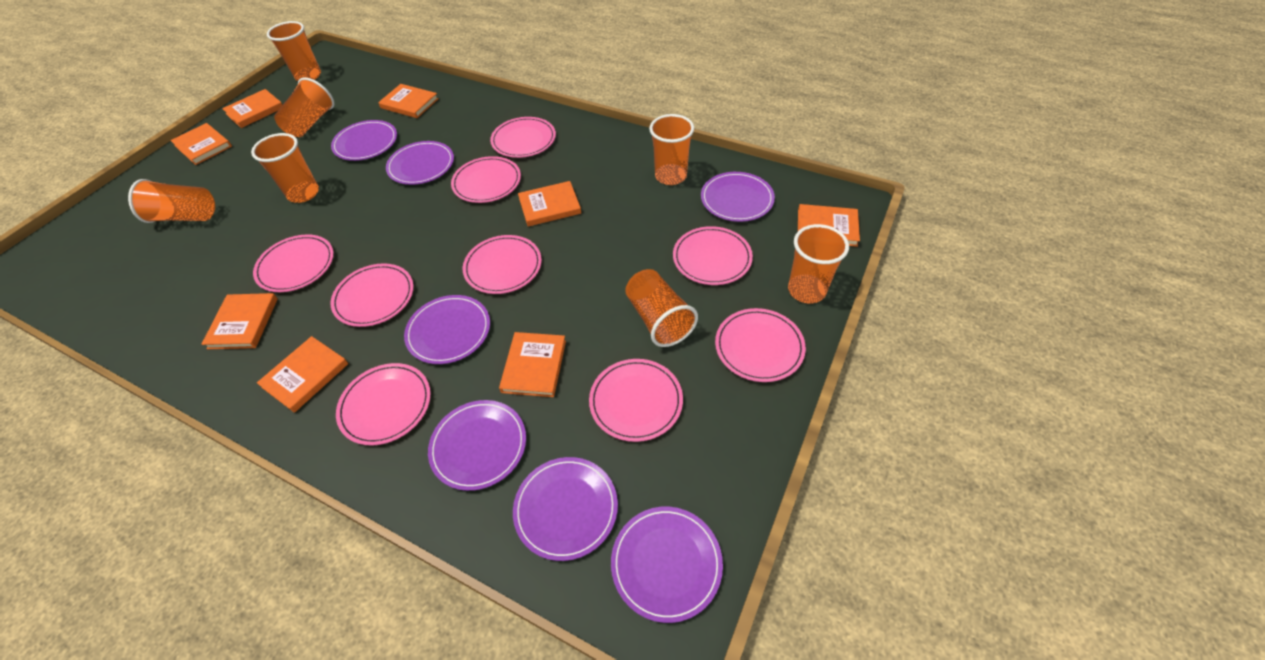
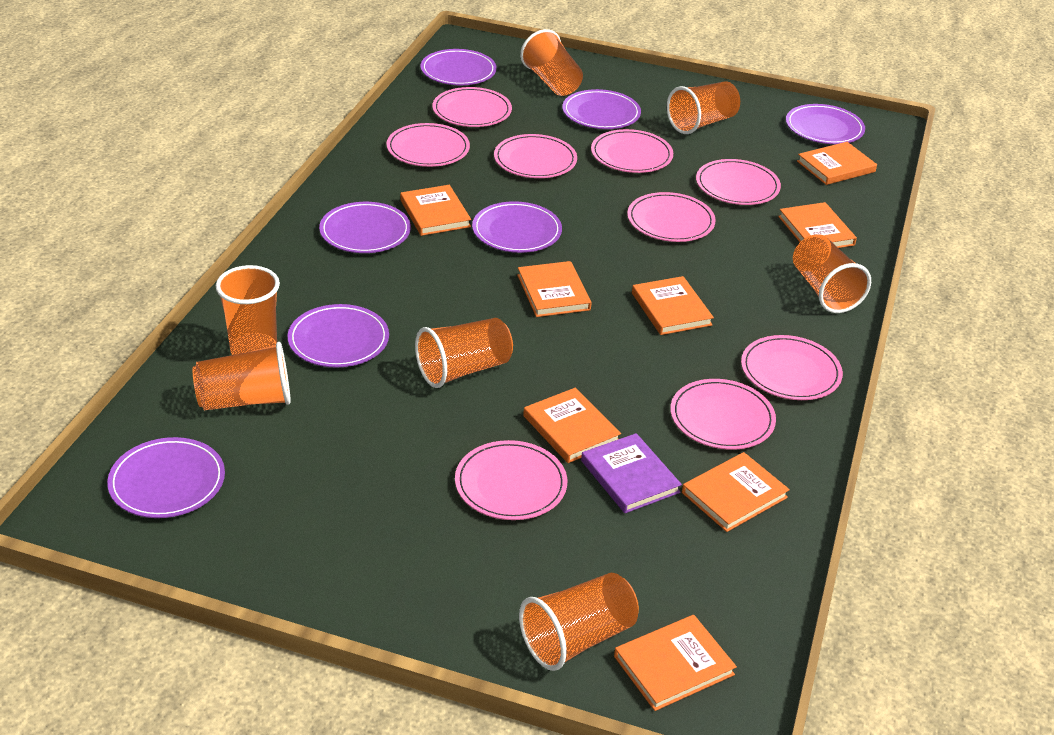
purple book: 0 -> 1

